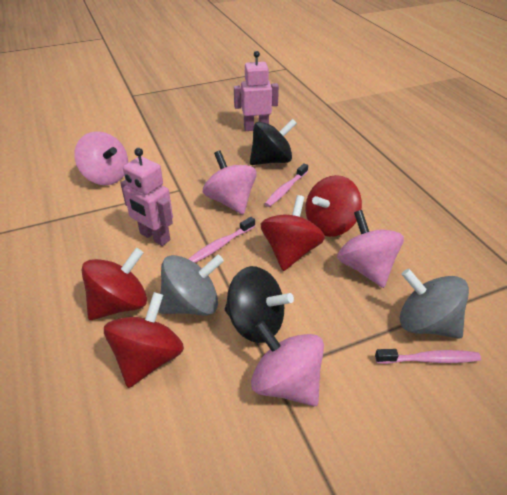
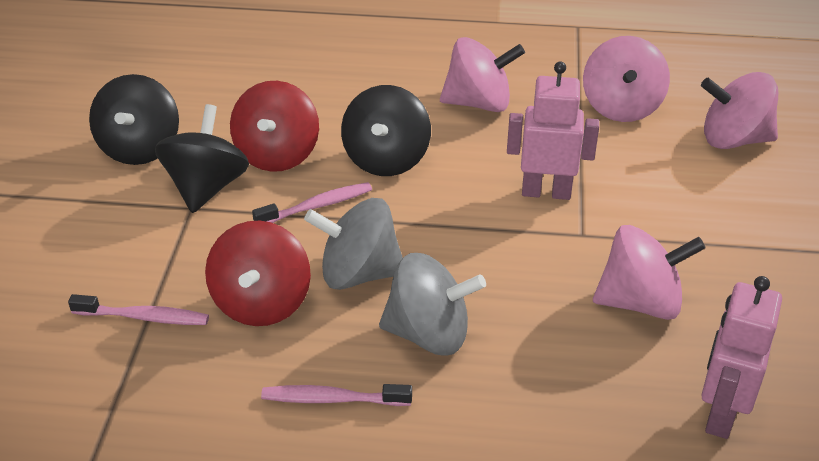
black spinning top: 2 -> 3
red spinning top: 4 -> 2

